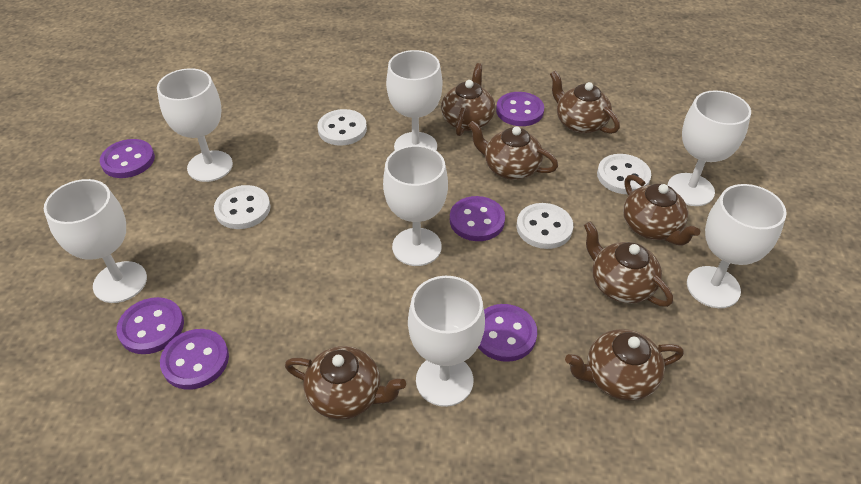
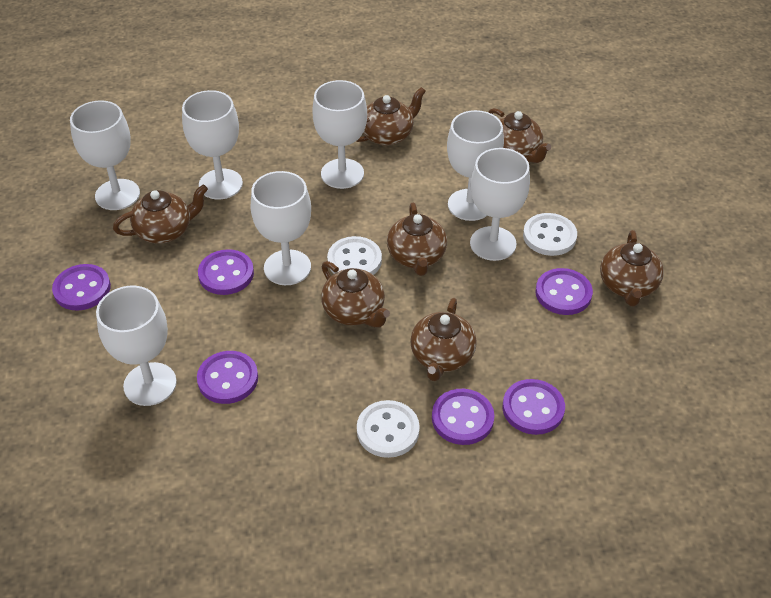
white button: 4 -> 3

